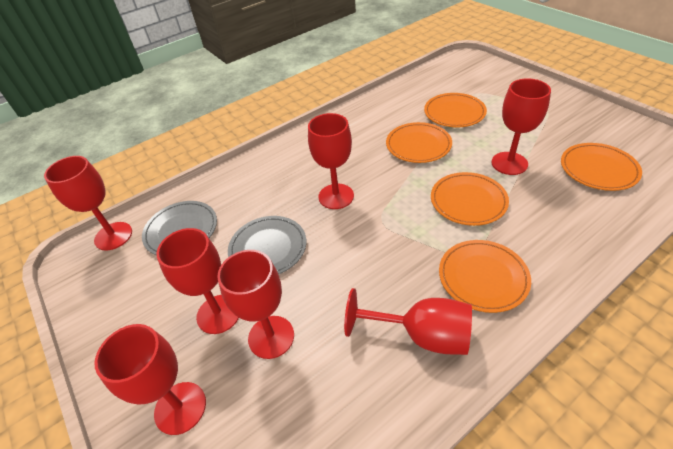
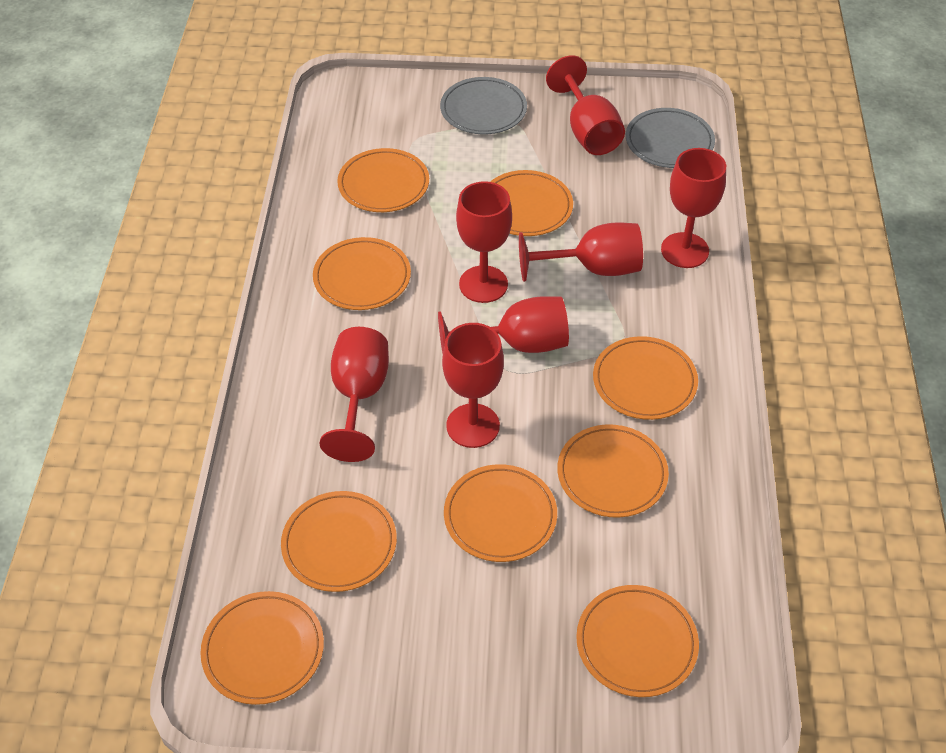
orange plate: 5 -> 9

